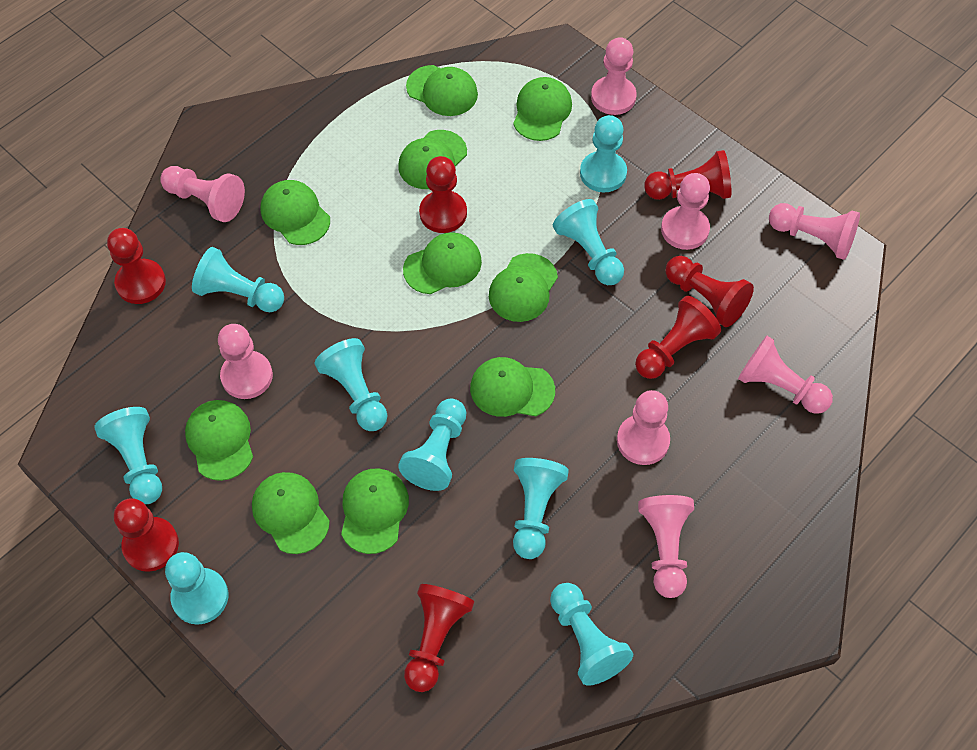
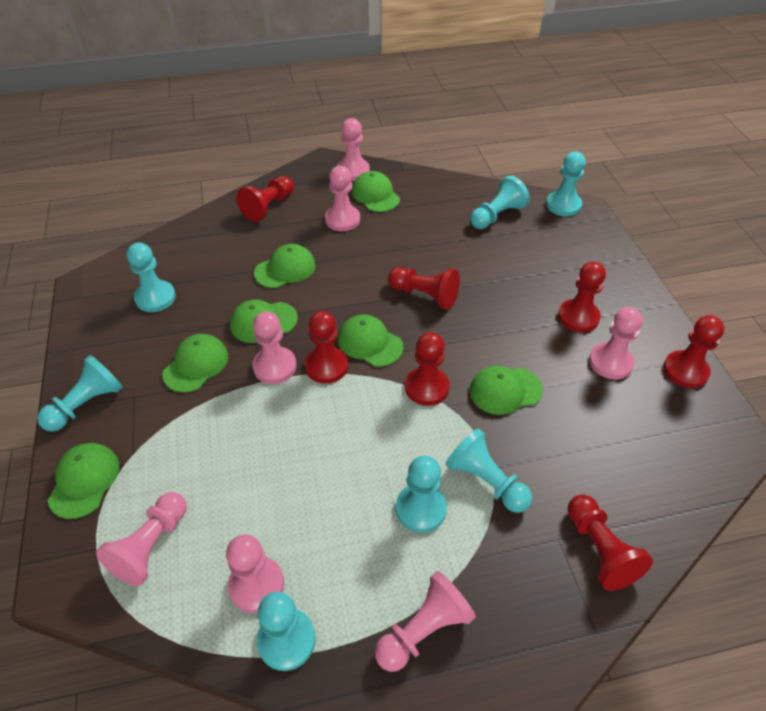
green cap: 10 -> 7
pink pawn: 8 -> 7
turquoise pawn: 9 -> 7

